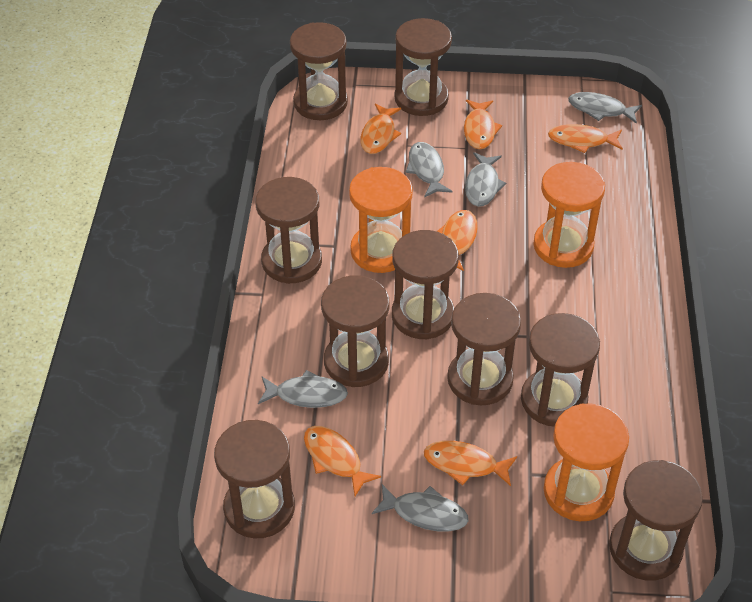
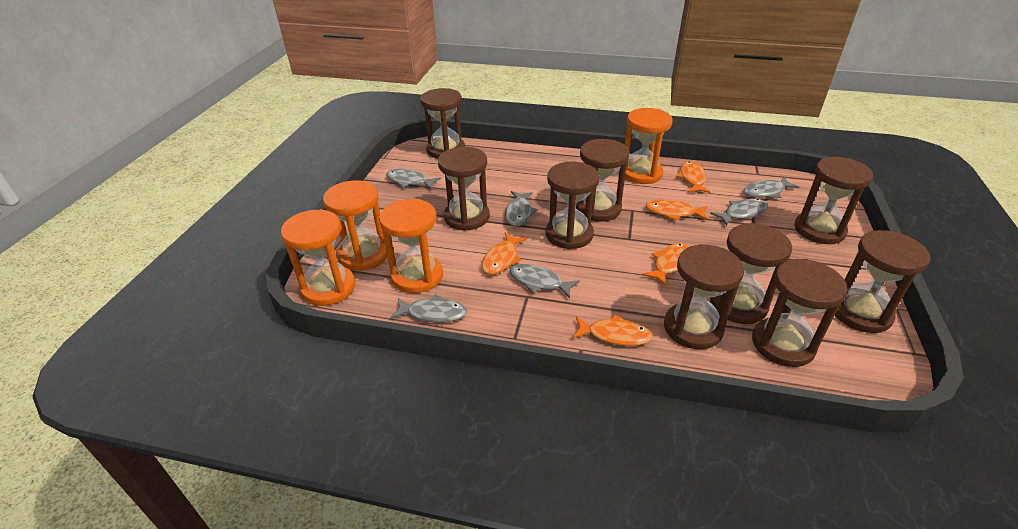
grey fish: 5 -> 6
orange fish: 6 -> 5
orange hourglass: 3 -> 4

